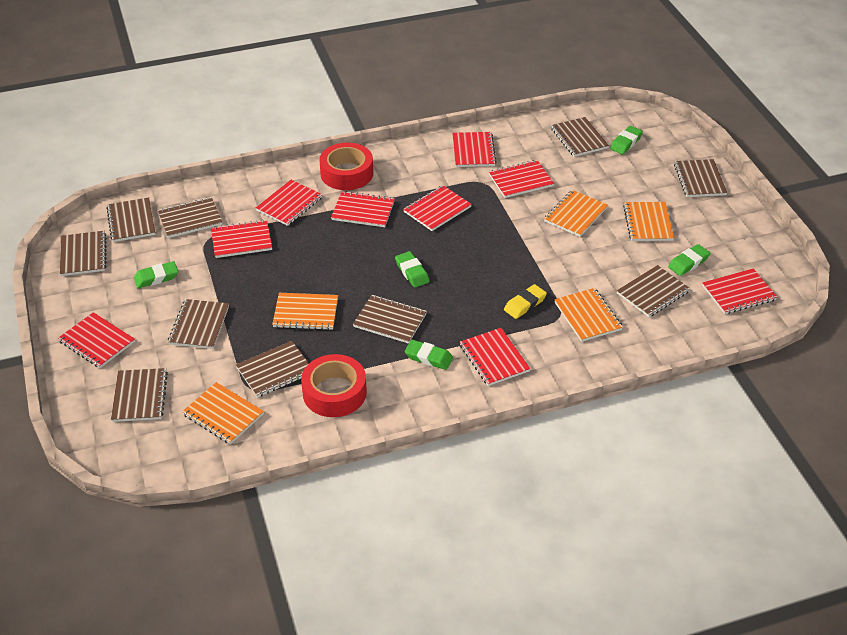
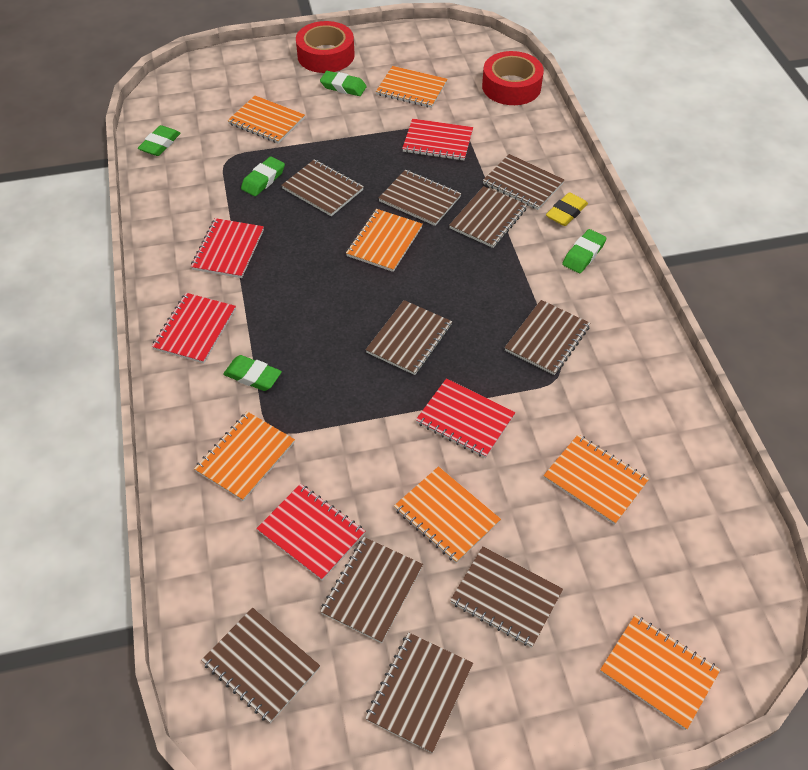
orange notebook: 5 -> 7
red notebook: 9 -> 5

